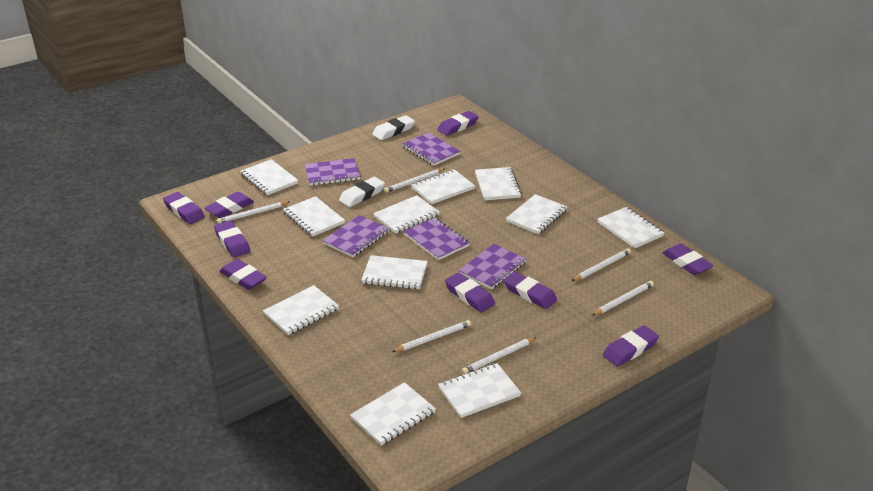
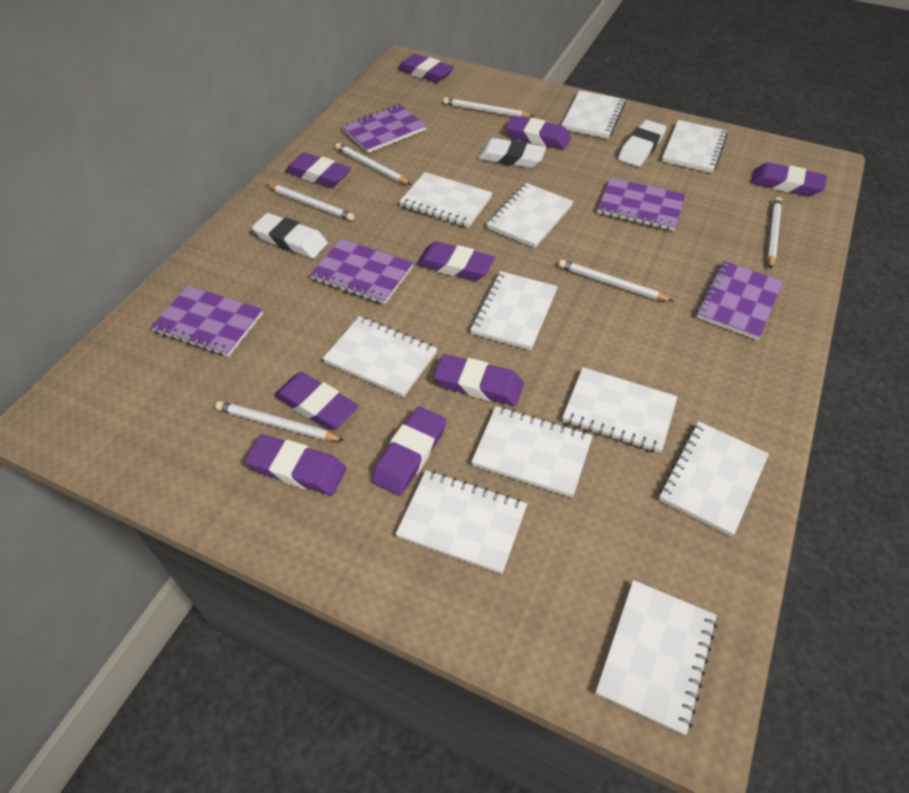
white eraser: 2 -> 3

